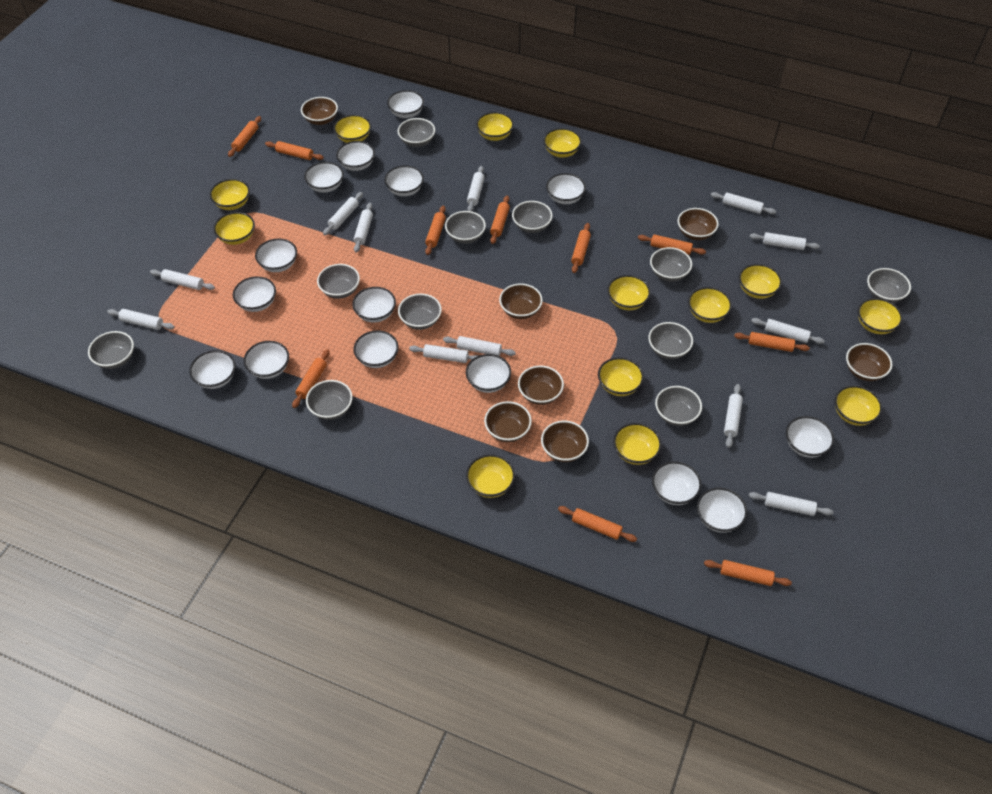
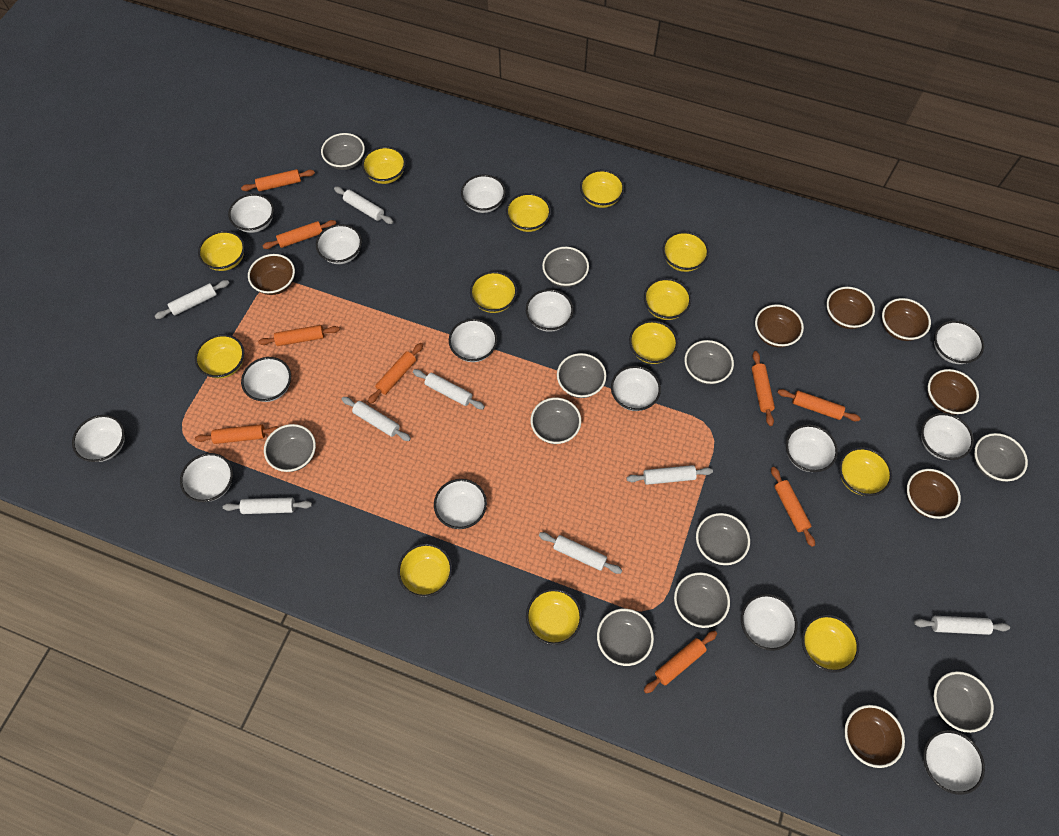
orange rolling pin: 10 -> 9
white rolling pin: 12 -> 8

